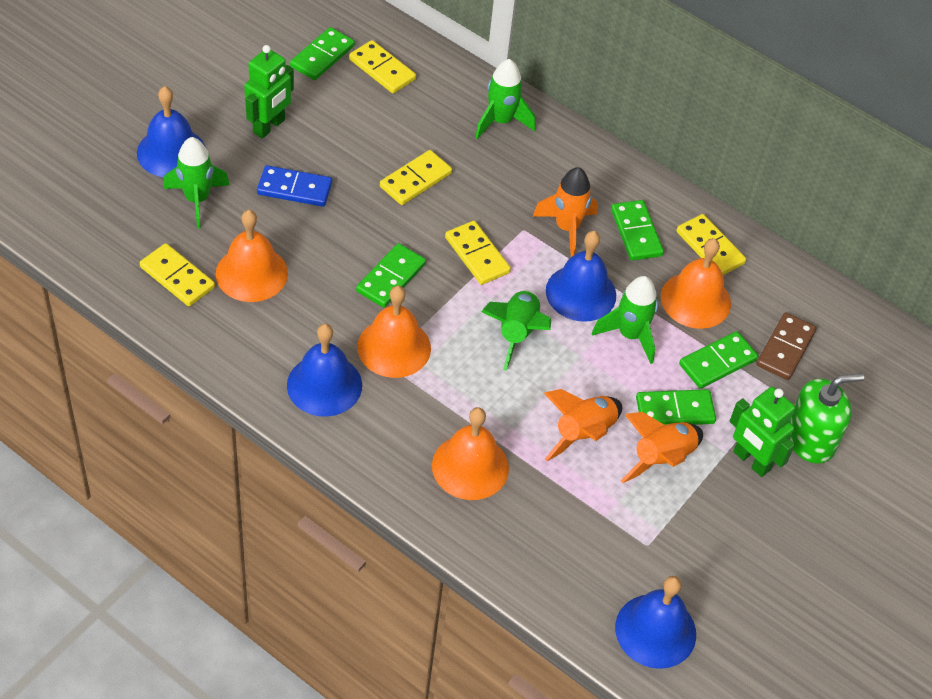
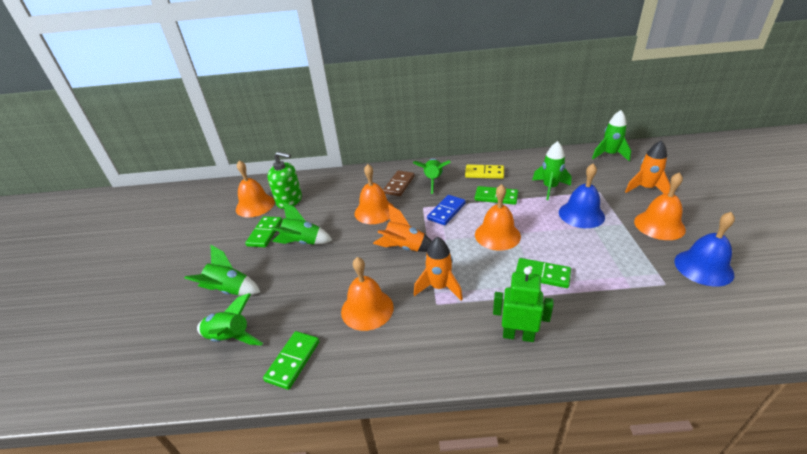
blue bell: 4 -> 2
green domino: 5 -> 4
green robot: 2 -> 1
green rocket: 4 -> 6
orange bell: 4 -> 5
yellow domino: 5 -> 1

